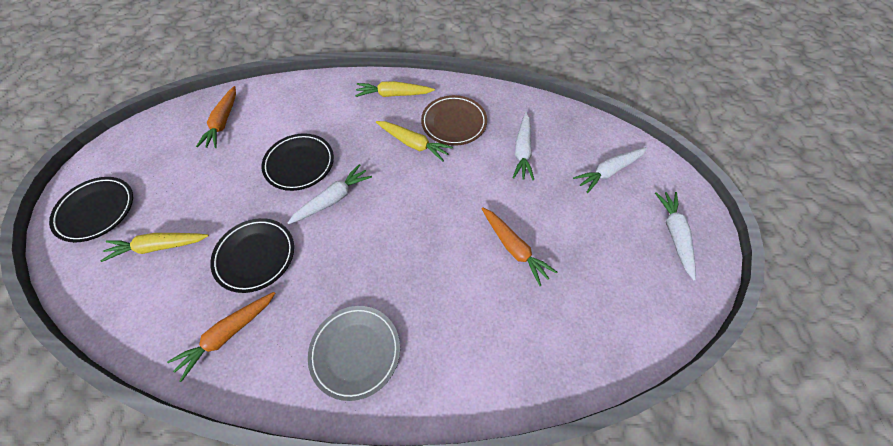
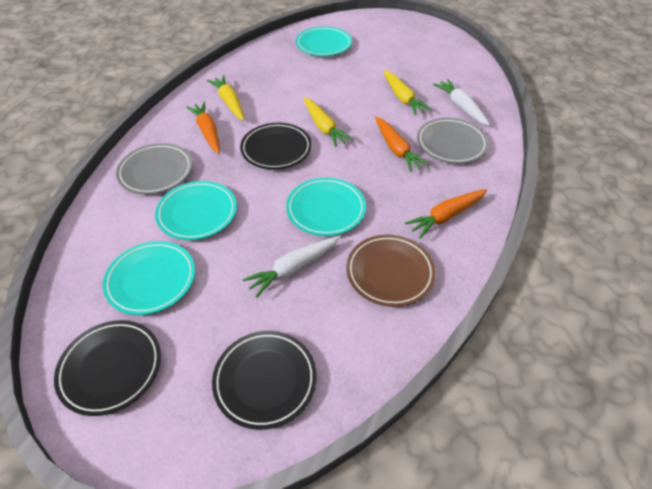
grey plate: 1 -> 2
turquoise plate: 0 -> 4
white carrot: 4 -> 2

